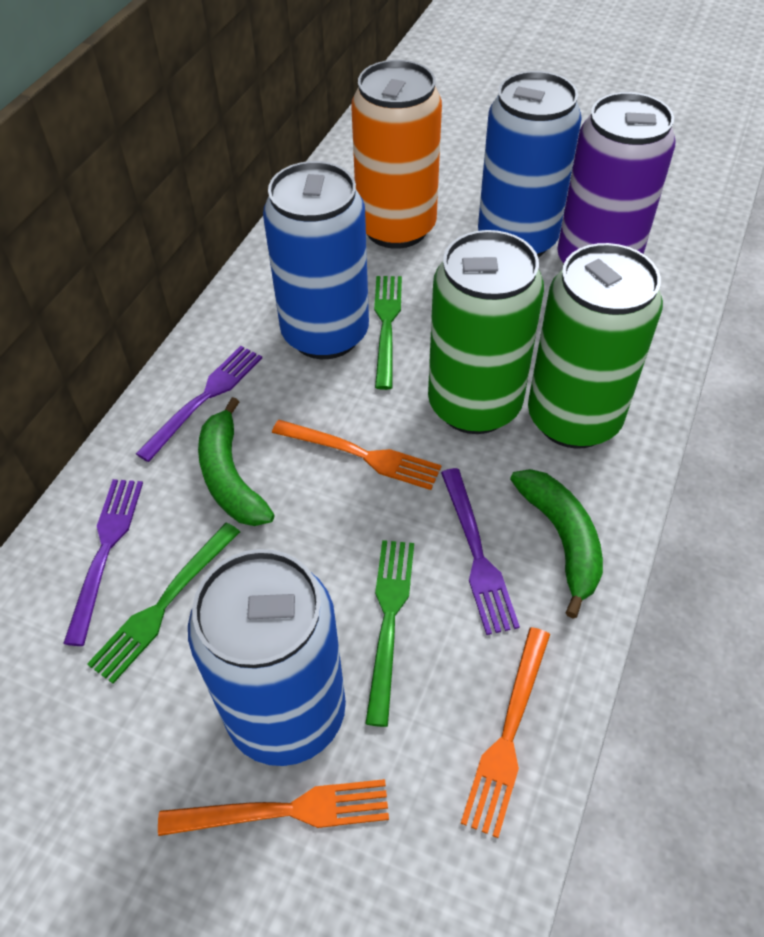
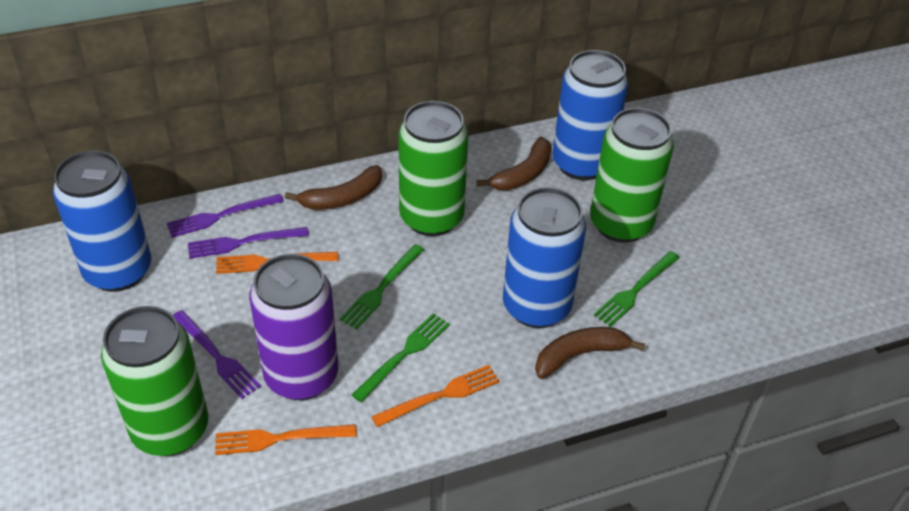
brown banana: 0 -> 3
green banana: 2 -> 0
green can: 2 -> 3
orange can: 1 -> 0

